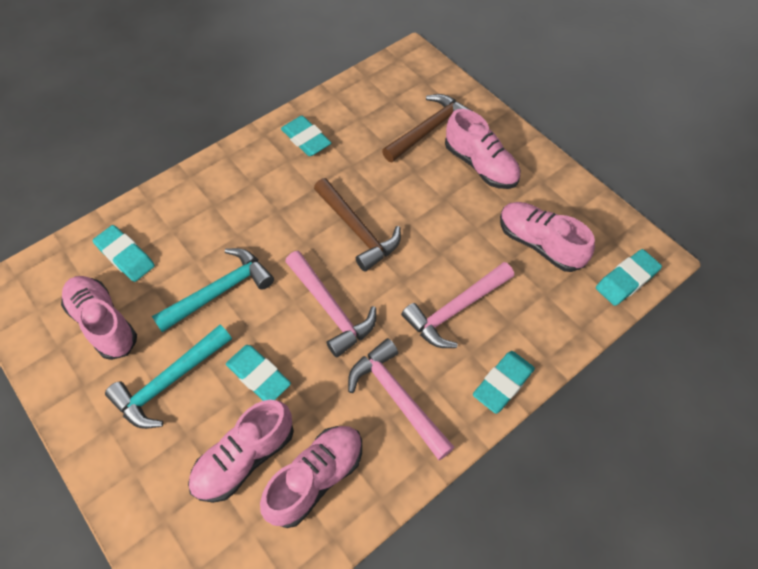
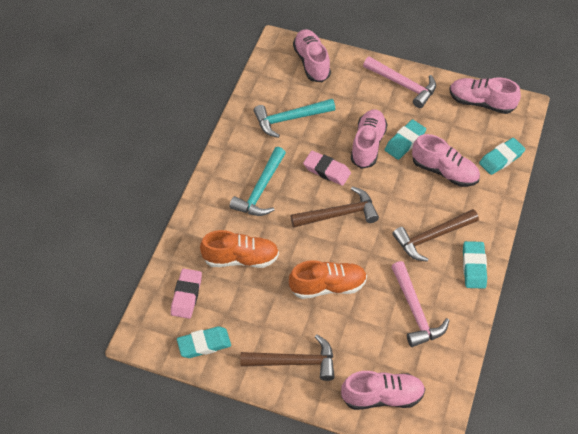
brown hammer: 2 -> 3
orange shoe: 0 -> 2
pink eraser: 0 -> 2
pink hammer: 3 -> 2
turquoise eraser: 5 -> 4

